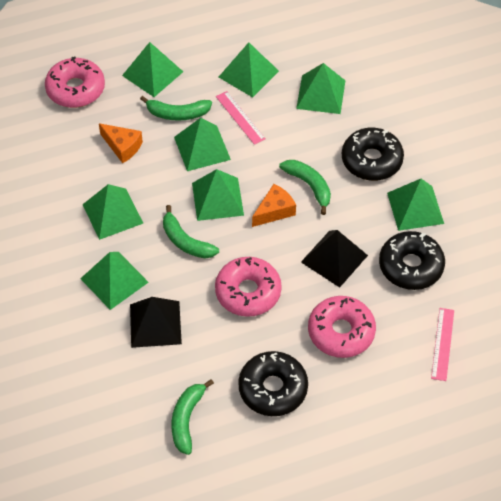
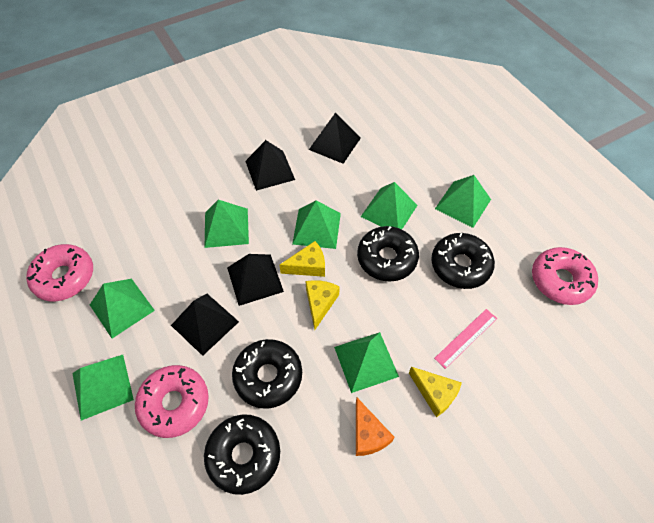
black donut: 3 -> 4
black pyramid: 2 -> 4
green banana: 4 -> 0
green pyramid: 8 -> 7
orange cheese: 2 -> 1
pink ruler: 2 -> 1
yellow cheese: 0 -> 3

